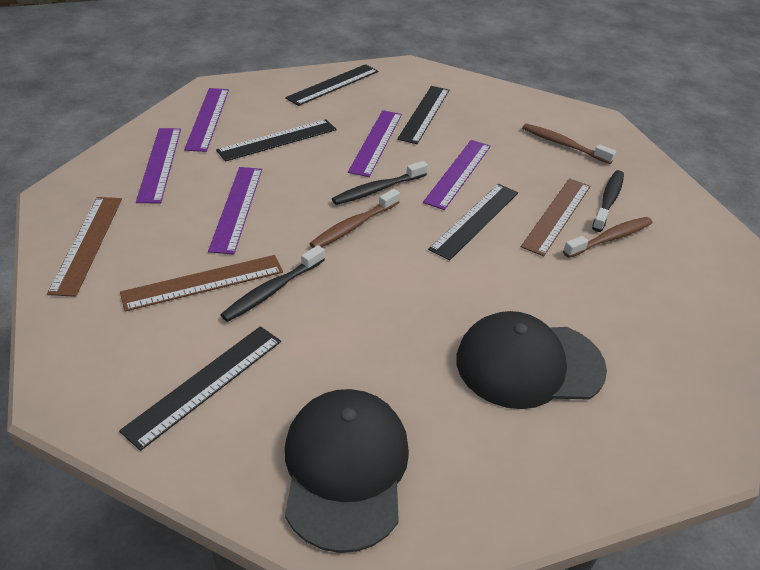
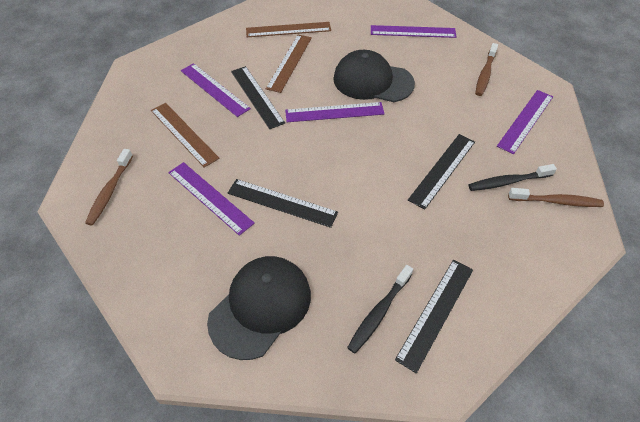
black ruler: 5 -> 4
black toothbrush: 3 -> 2

